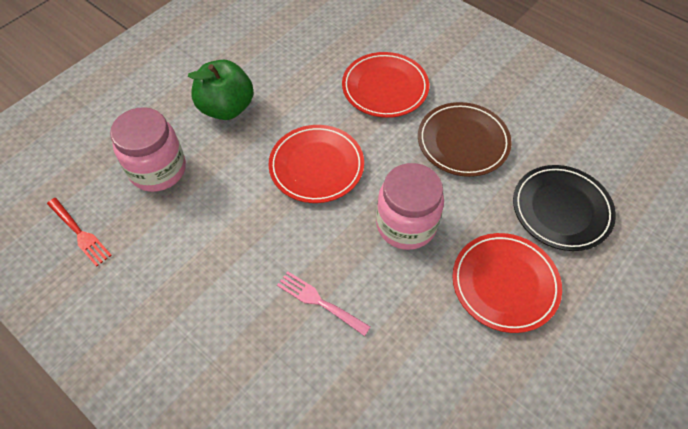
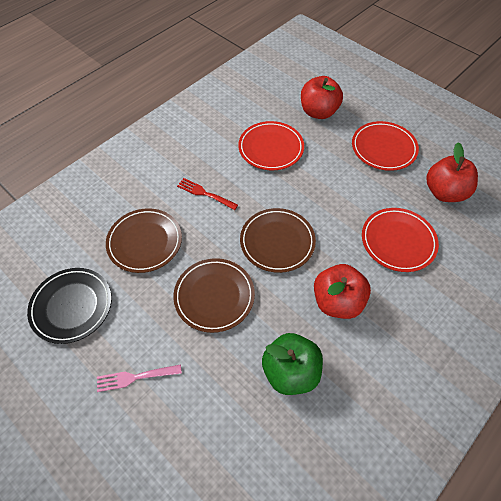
brown plate: 1 -> 3
pink jar: 2 -> 0
red apple: 0 -> 3

